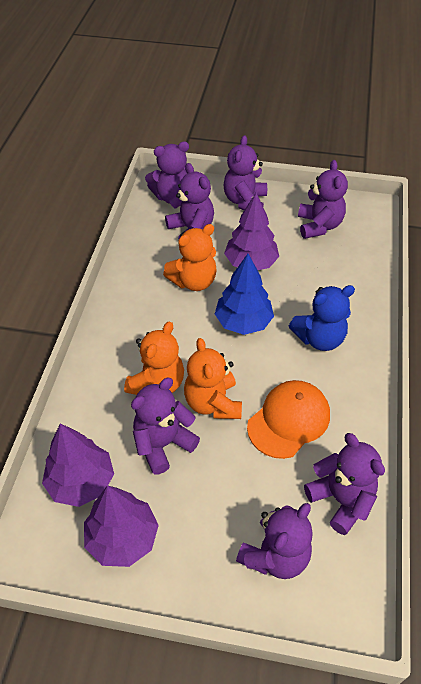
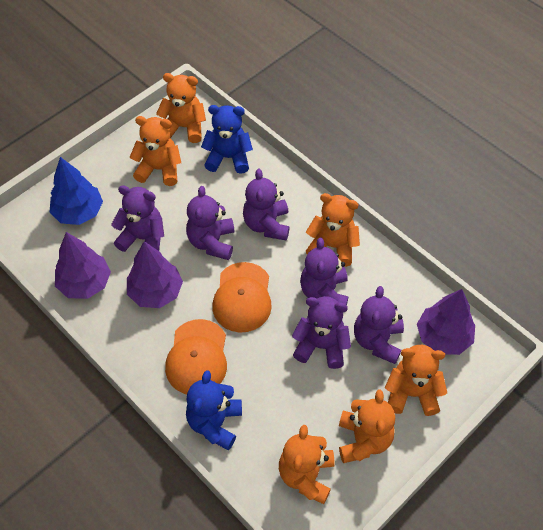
blue teddy bear: 1 -> 2
orange cap: 1 -> 2
orange teddy bear: 3 -> 6
purple teddy bear: 7 -> 6

